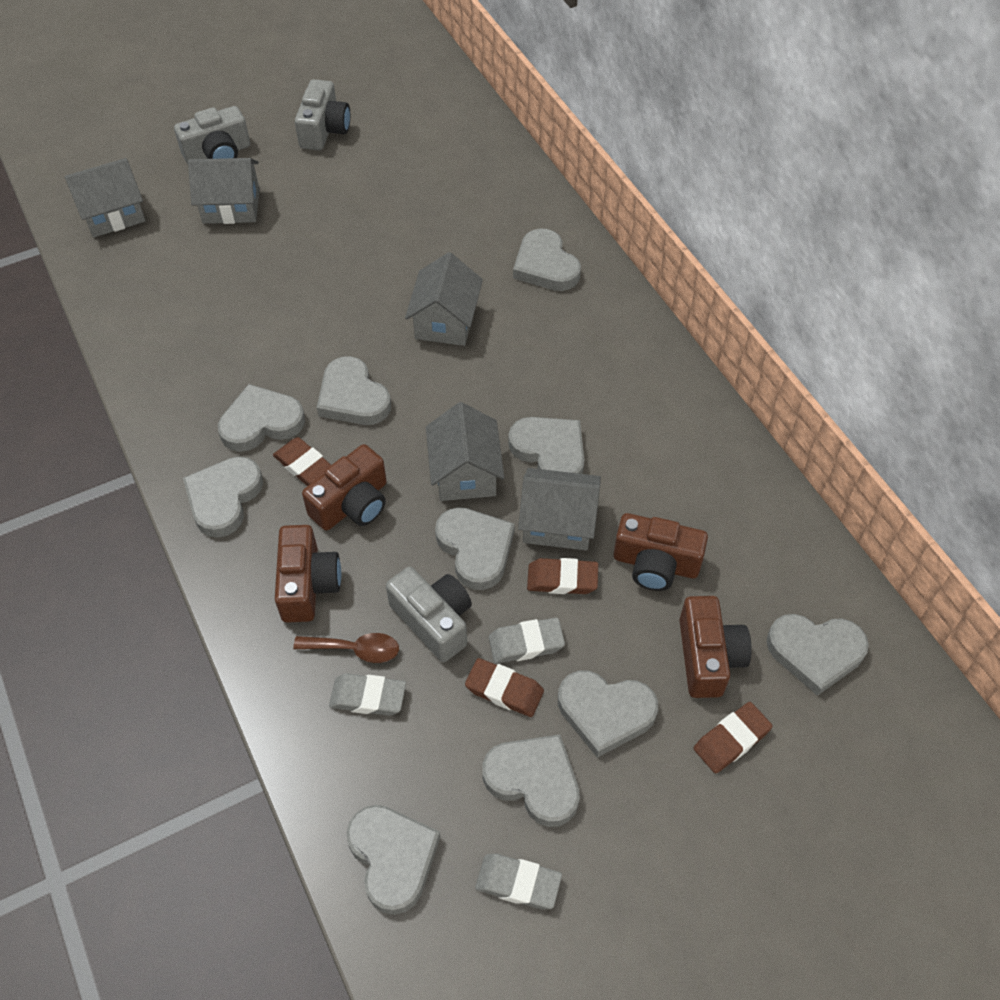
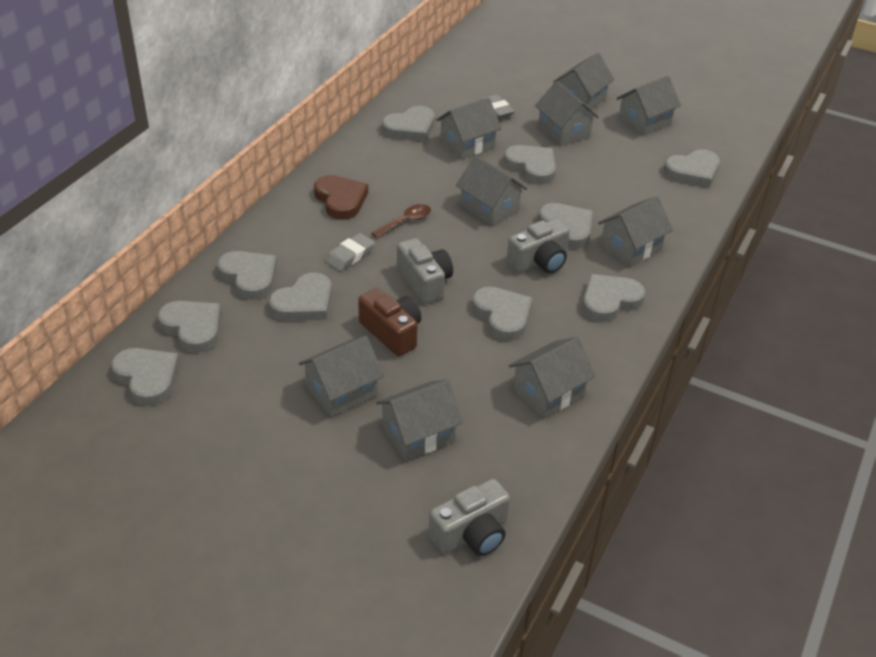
brown camera: 4 -> 1
brown eraser: 4 -> 0
brown heart: 0 -> 1
grey eraser: 3 -> 2
grey house: 5 -> 9

